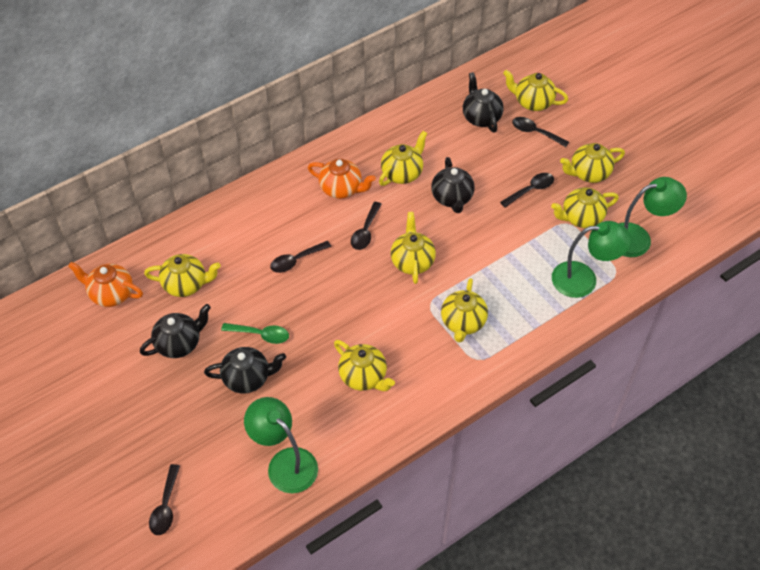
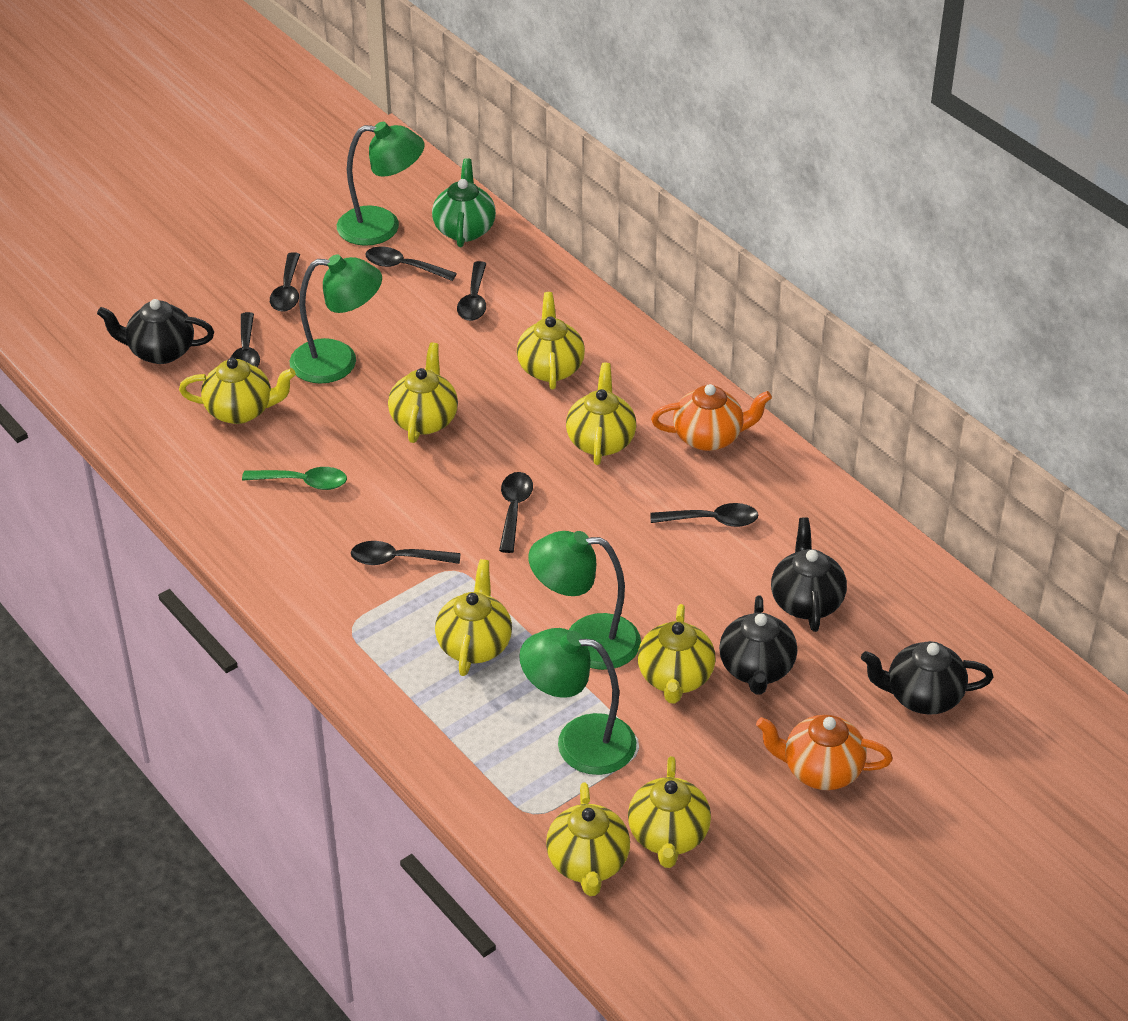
black spoon: 5 -> 7
green lamp: 3 -> 4
green teapot: 0 -> 1

